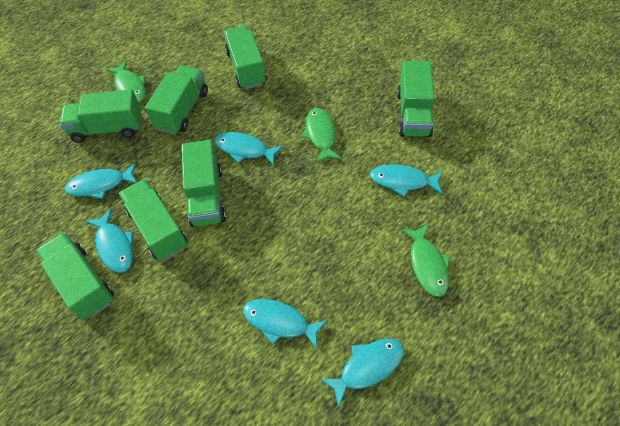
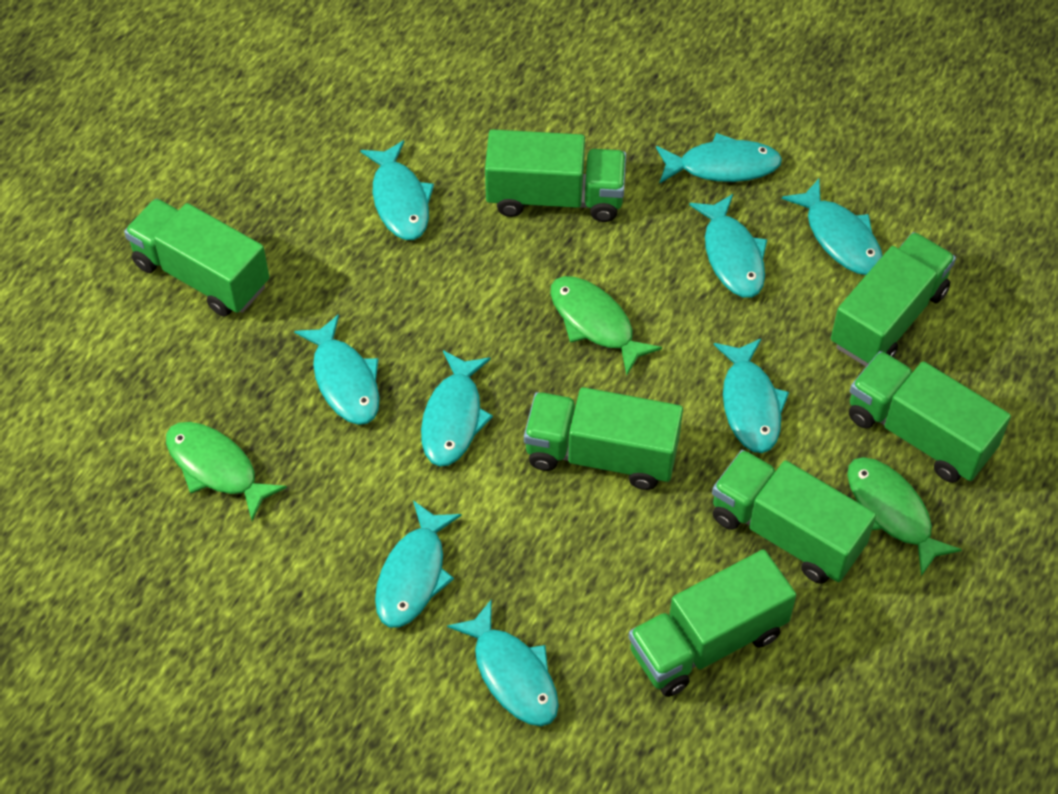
turquoise fish: 6 -> 9

